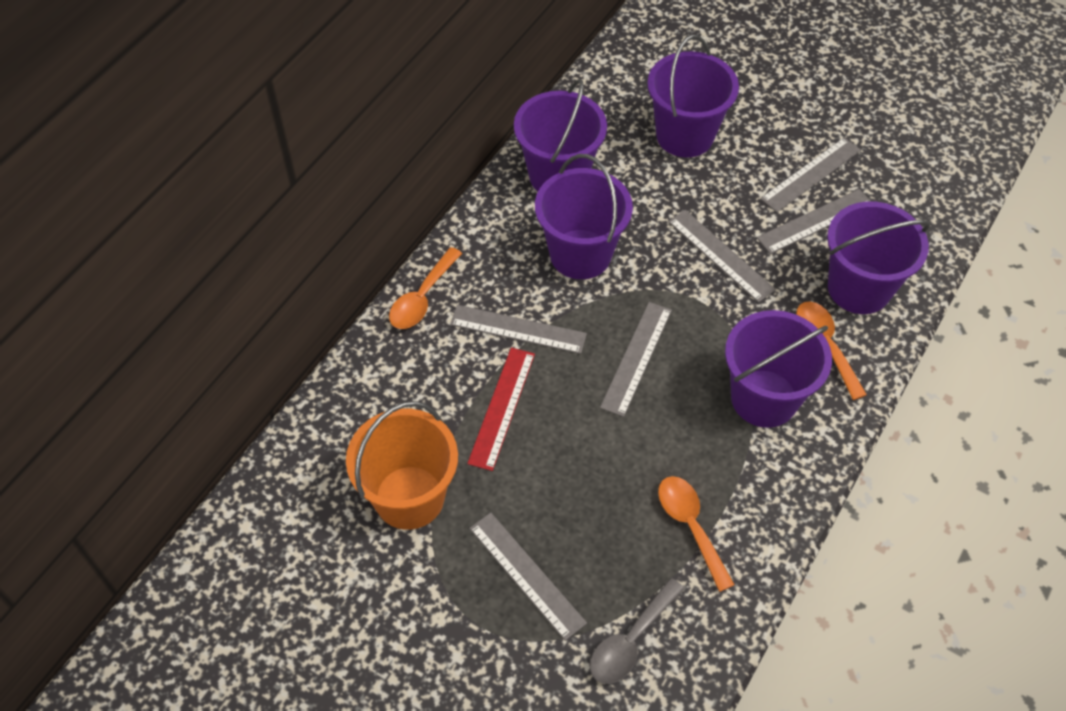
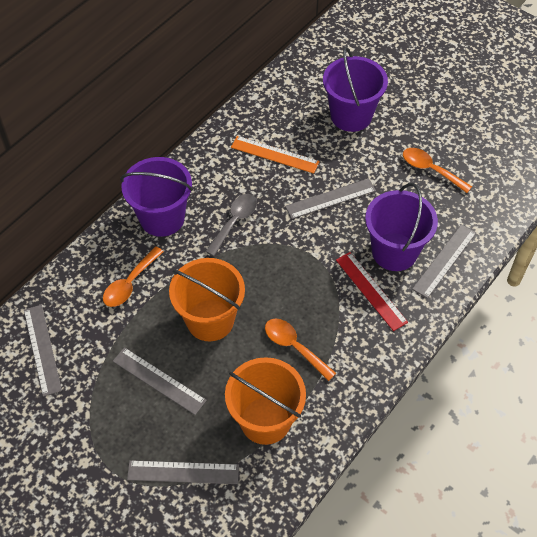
grey ruler: 6 -> 5
orange bucket: 1 -> 2
orange ruler: 0 -> 1
purple bucket: 5 -> 3

